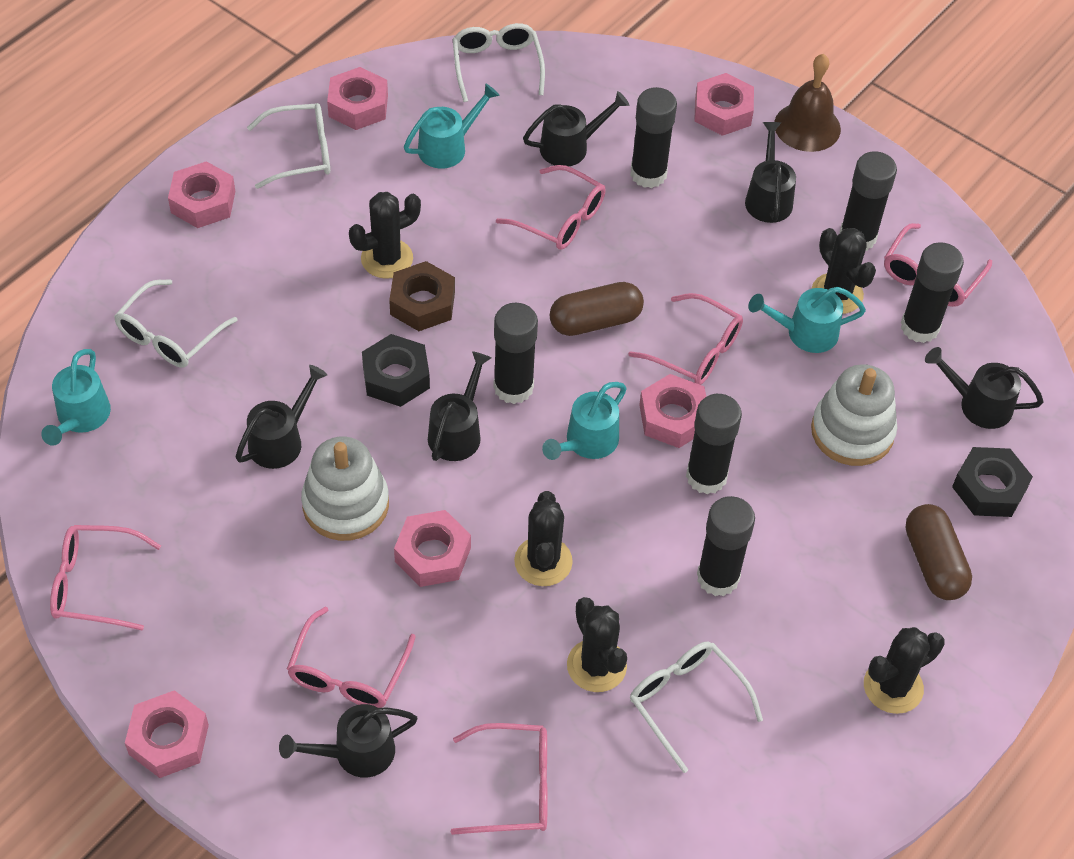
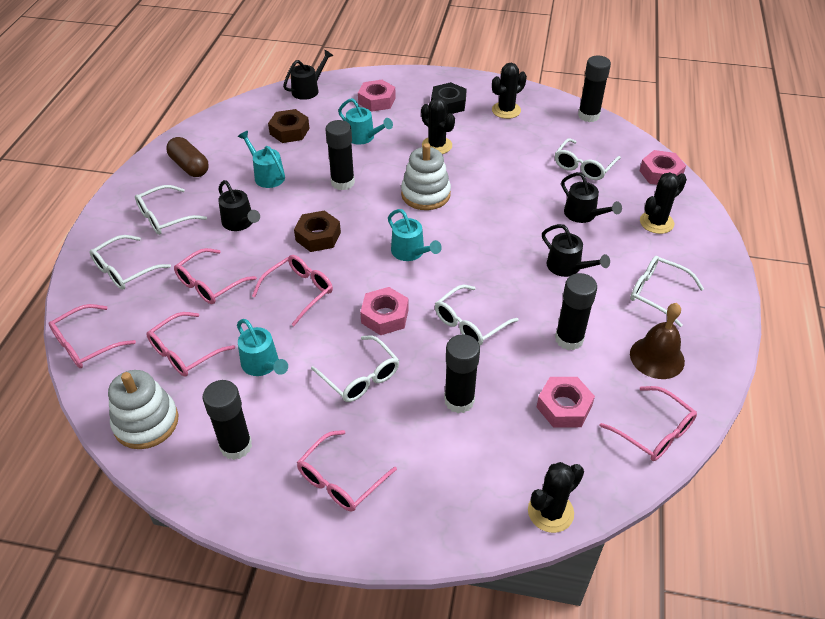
black cactus: 5 -> 4
black glue stick: 6 -> 5
black nut: 2 -> 1
black watering can: 6 -> 4
brown capsule: 2 -> 1
brown nut: 1 -> 2
pink nut: 6 -> 4
white glasses: 4 -> 6

